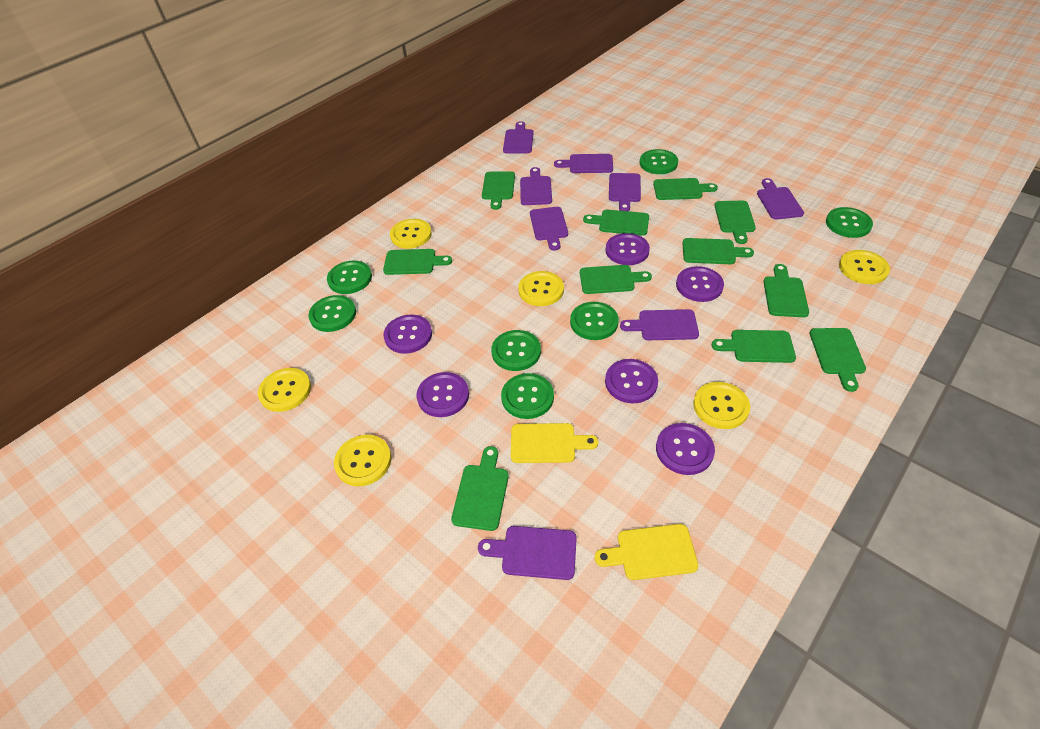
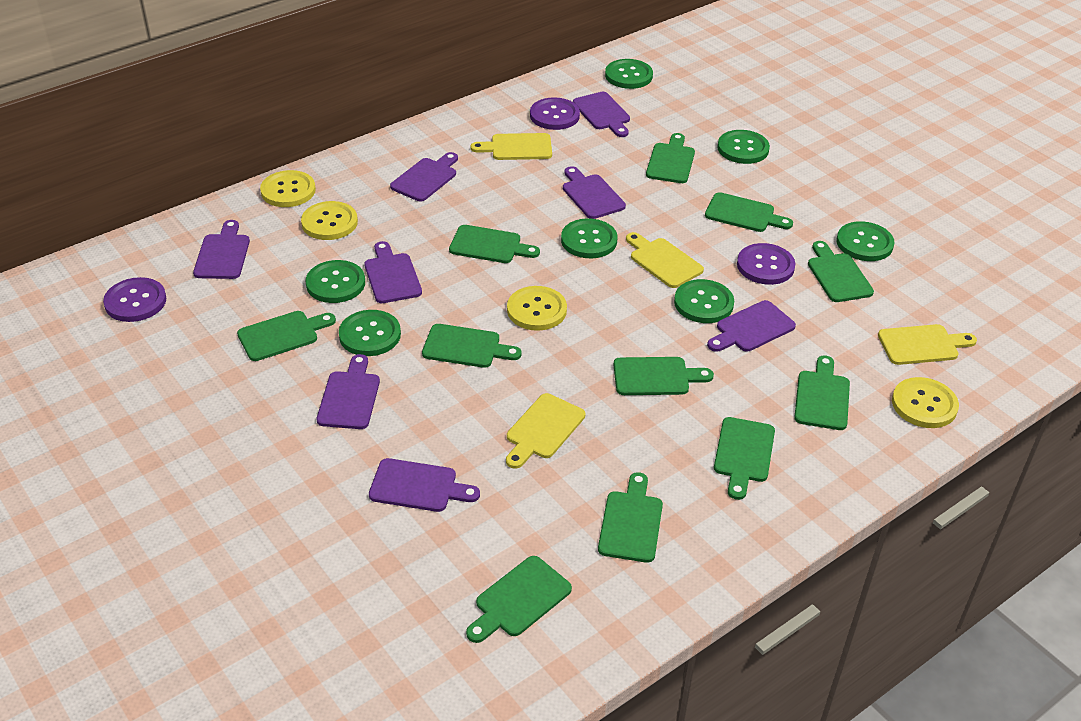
purple button: 6 -> 3
yellow button: 6 -> 4
yellow cutting board: 2 -> 4

